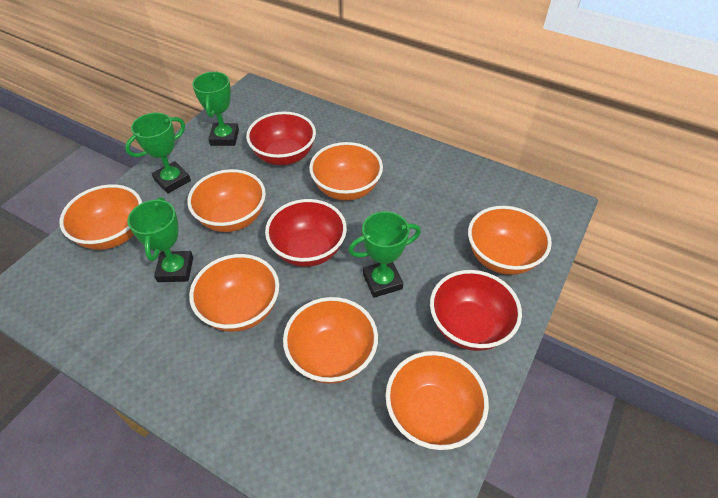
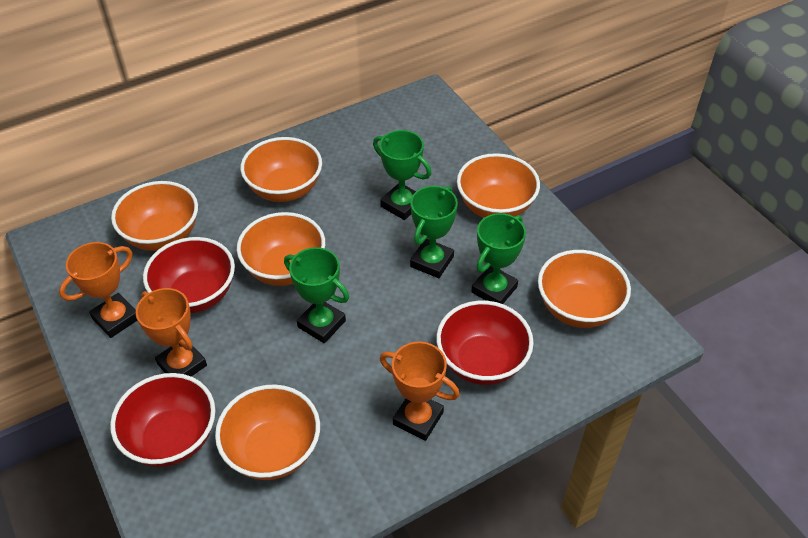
orange bowl: 7 -> 6
orange trophy: 0 -> 3

